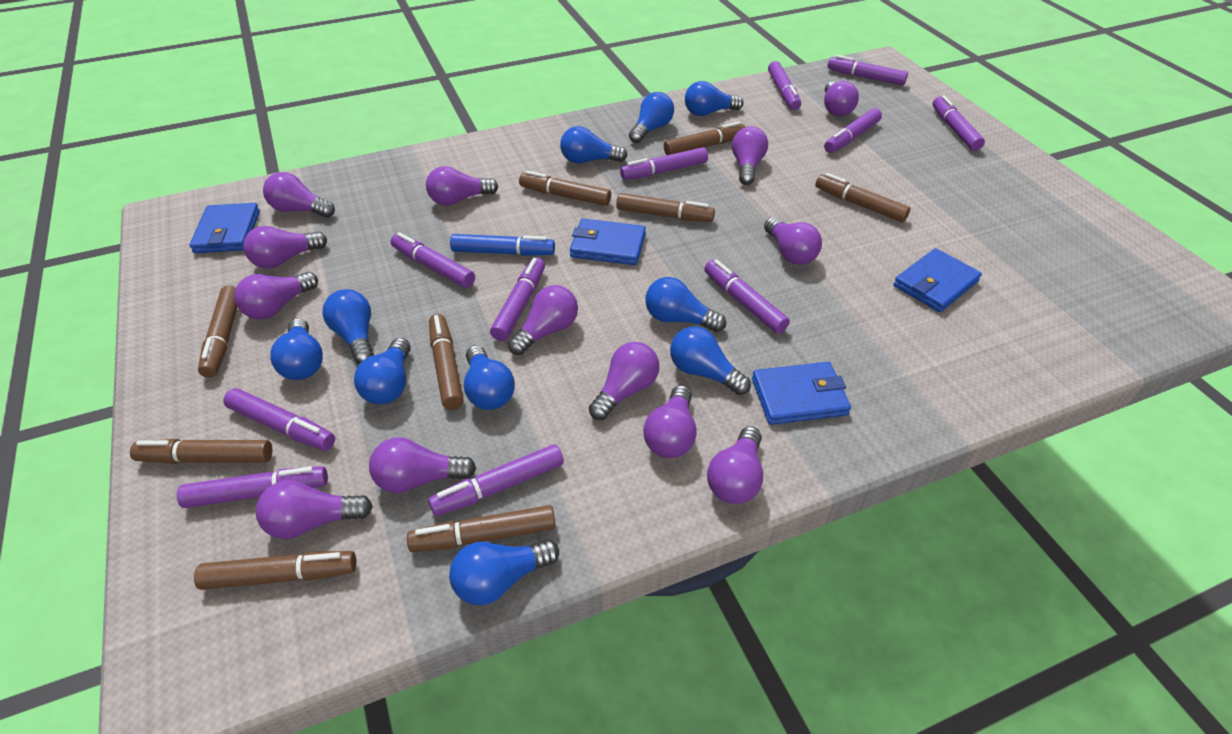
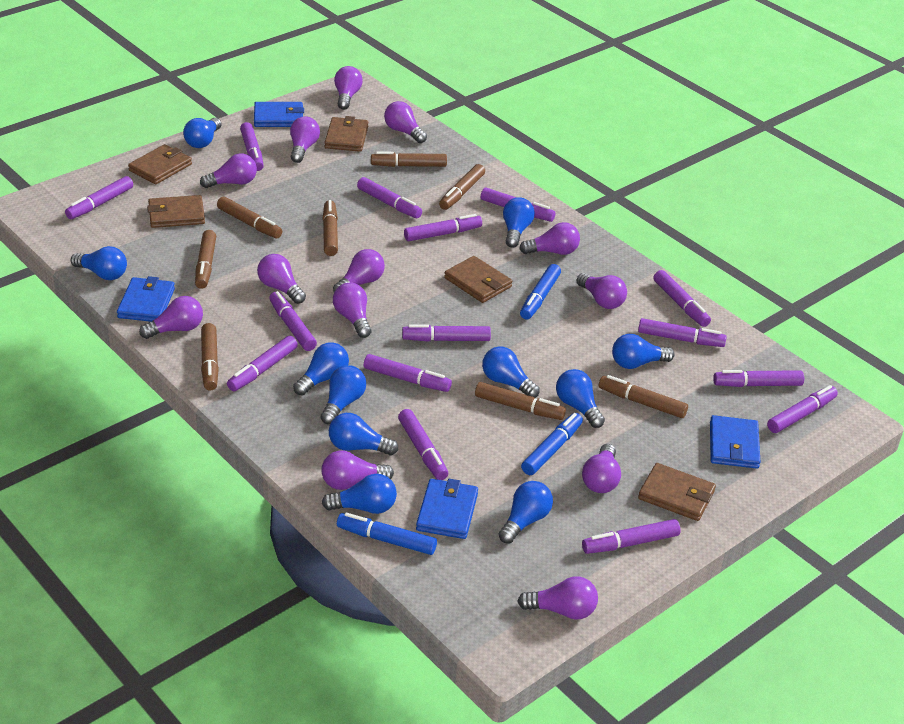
blue light bulb: 10 -> 11
blue marker: 1 -> 3
brown marker: 9 -> 8
brown wallet: 0 -> 5
purple marker: 11 -> 15

